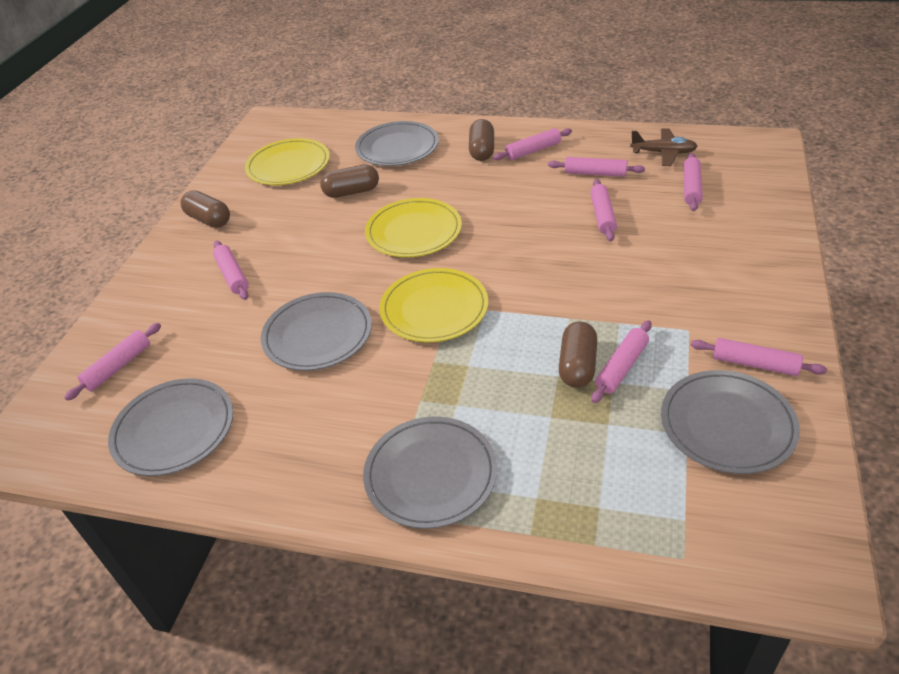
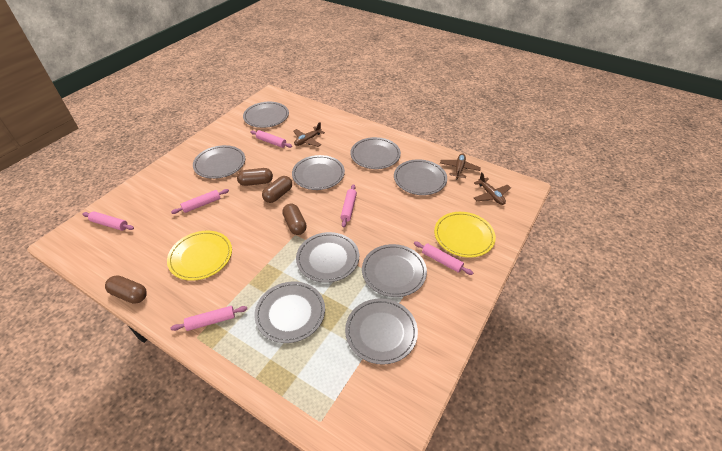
brown plane: 1 -> 3
grey plate: 5 -> 9
pink rolling pin: 8 -> 6
yellow plate: 3 -> 2

